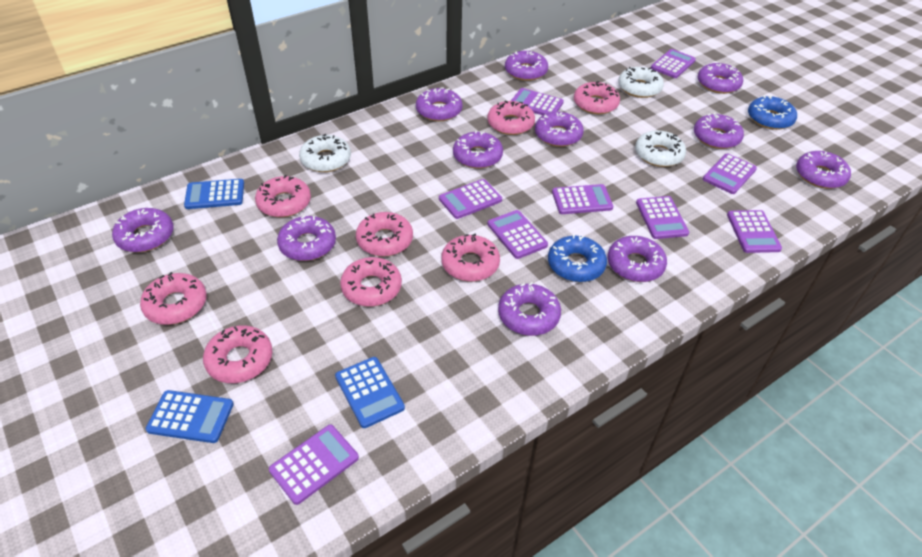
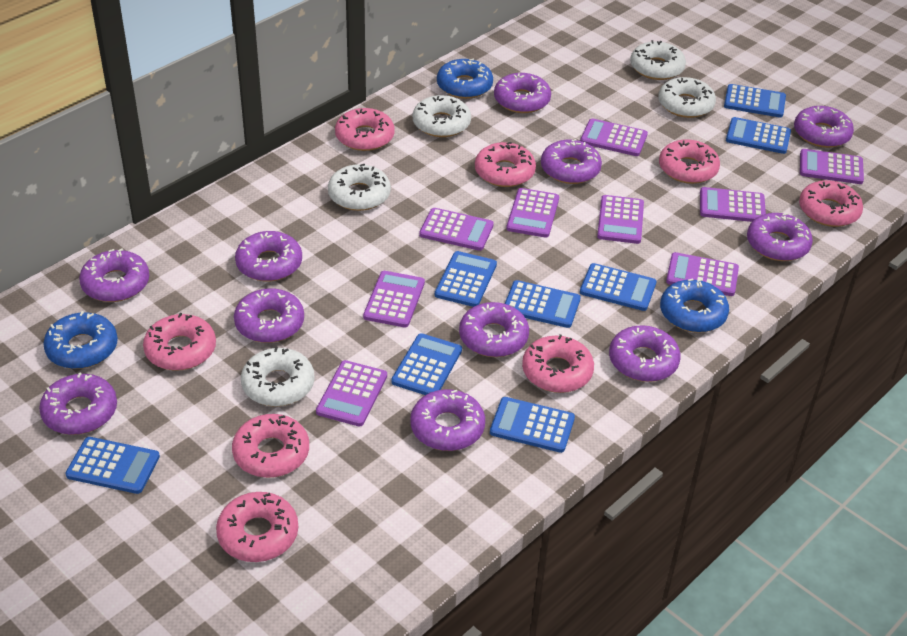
blue calculator: 3 -> 8
blue donut: 2 -> 3
white donut: 3 -> 5

